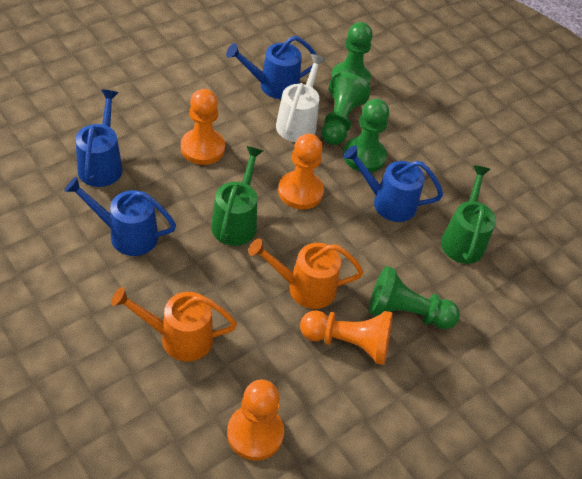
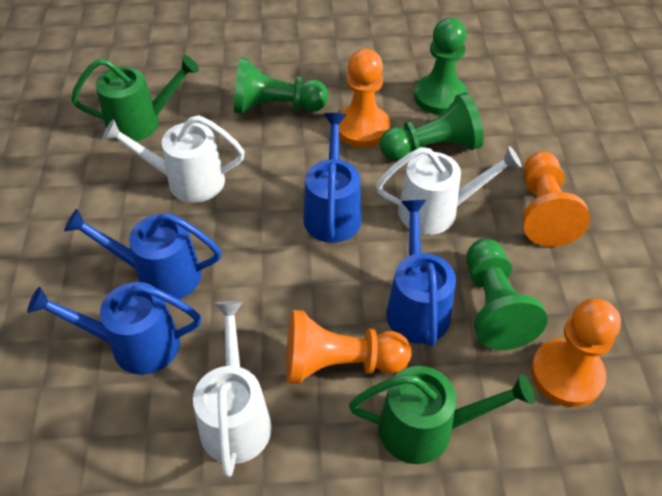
orange watering can: 2 -> 0
white watering can: 1 -> 3

